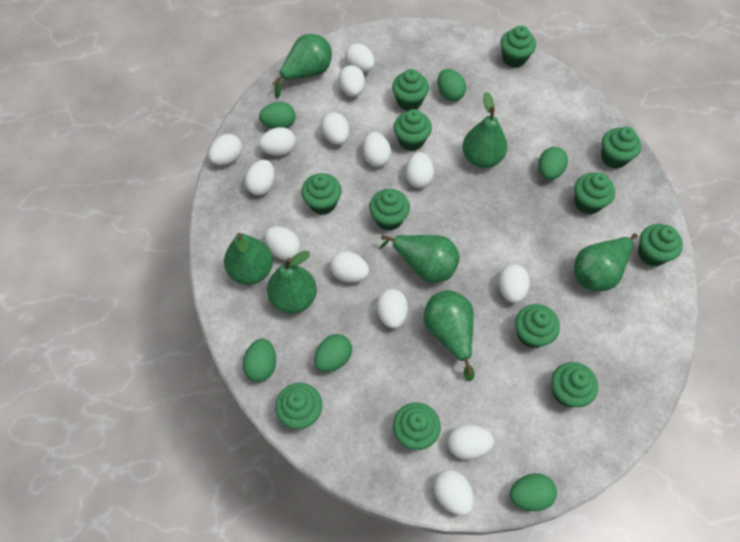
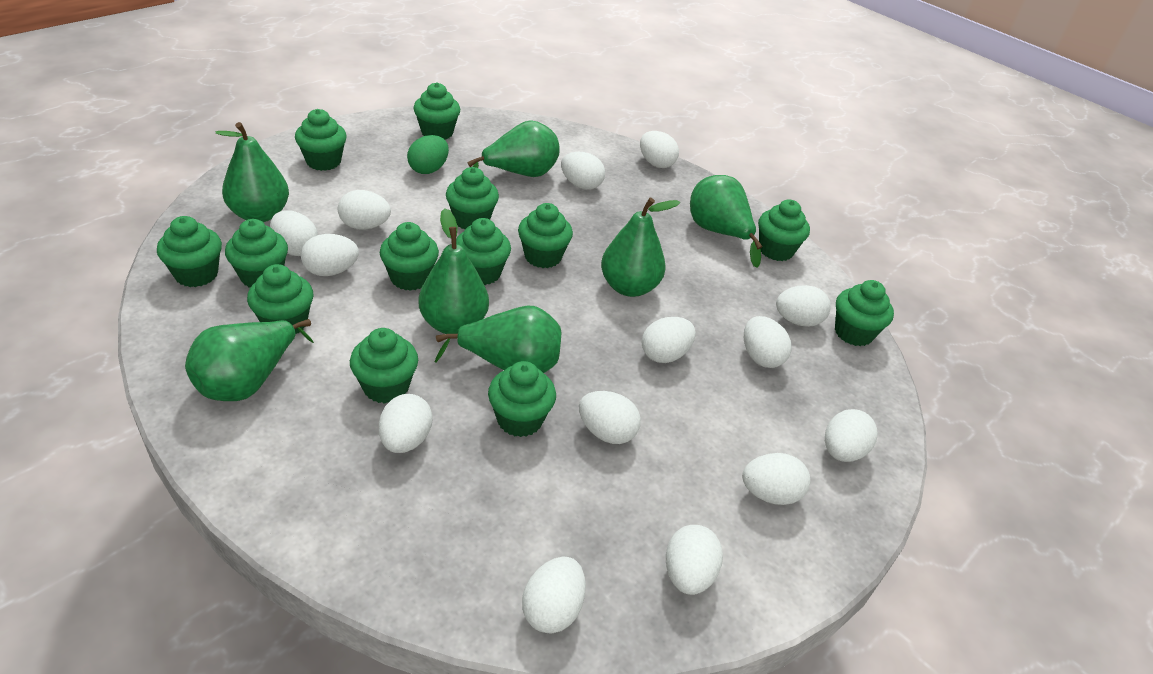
green cupcake: 12 -> 13
green egg: 6 -> 1

